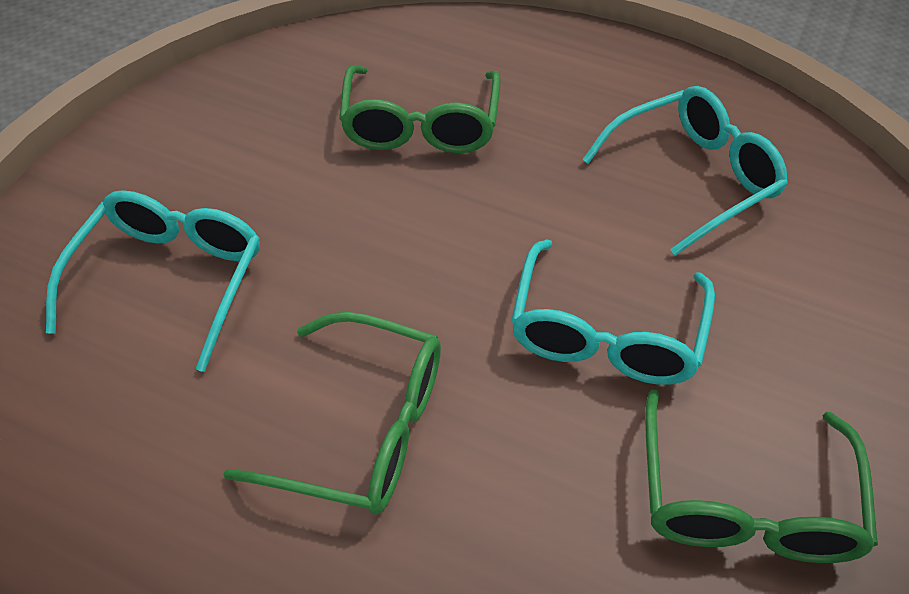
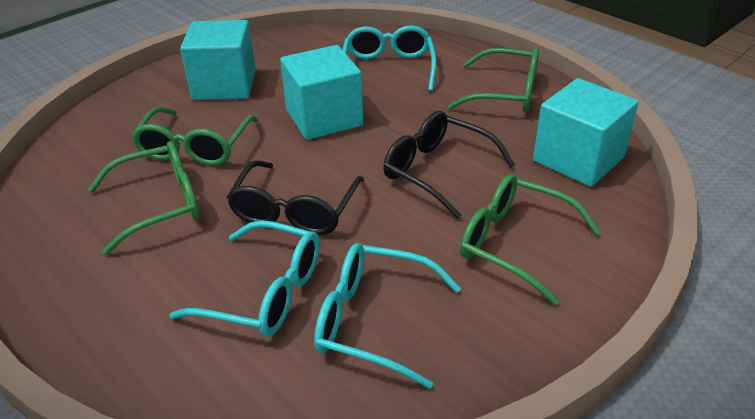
black glasses: 0 -> 2
green glasses: 3 -> 4
turquoise cube: 0 -> 3

